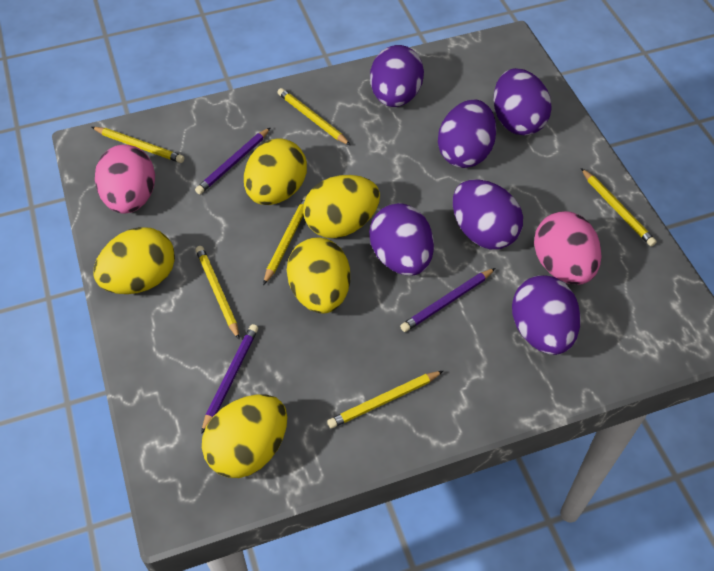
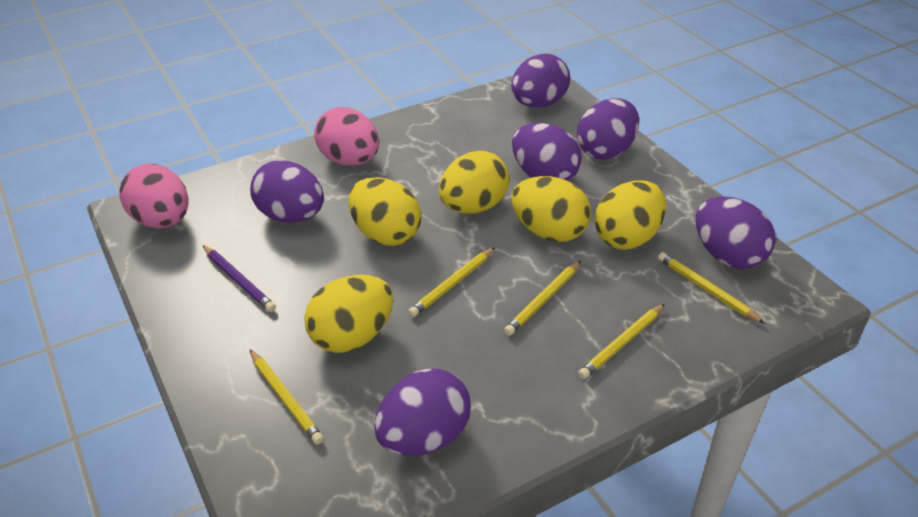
purple pencil: 3 -> 1
yellow pencil: 6 -> 5

